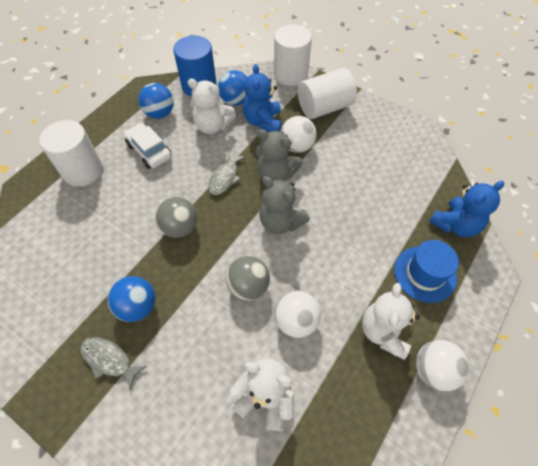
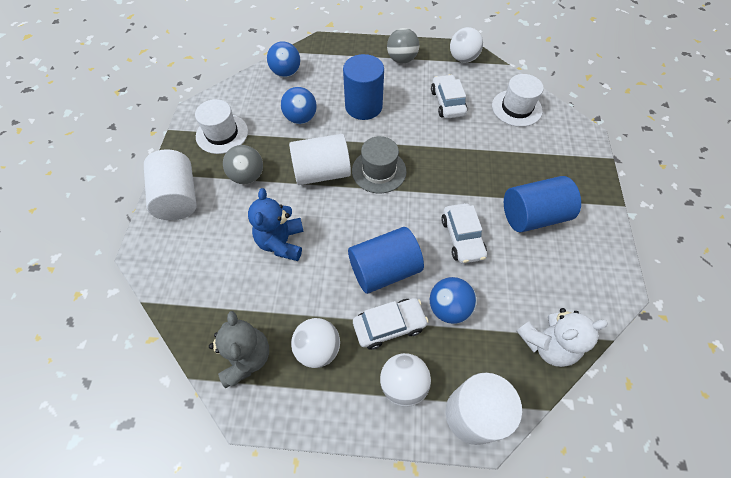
blue cylinder: 1 -> 3
blue hat: 1 -> 0
blue teddy bear: 2 -> 1
grey fish: 2 -> 0
grey hat: 0 -> 1
grey teddy bear: 2 -> 1
white car: 1 -> 3
white hat: 0 -> 2
white teddy bear: 3 -> 1

